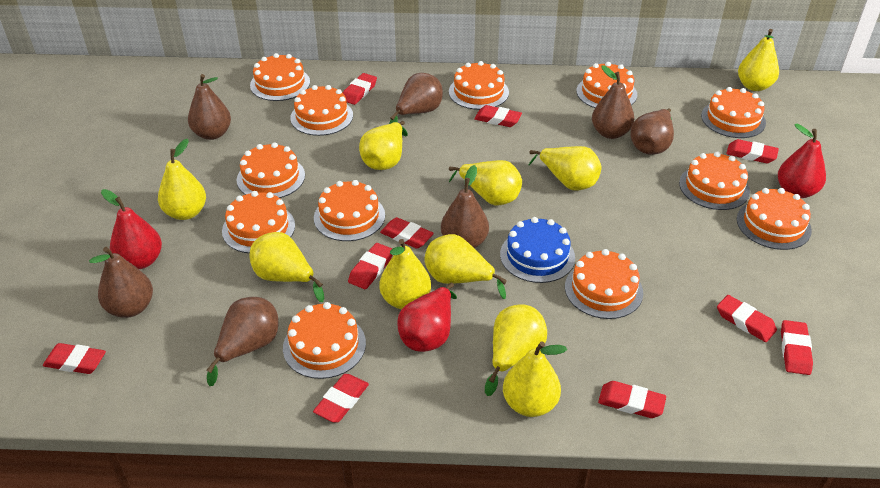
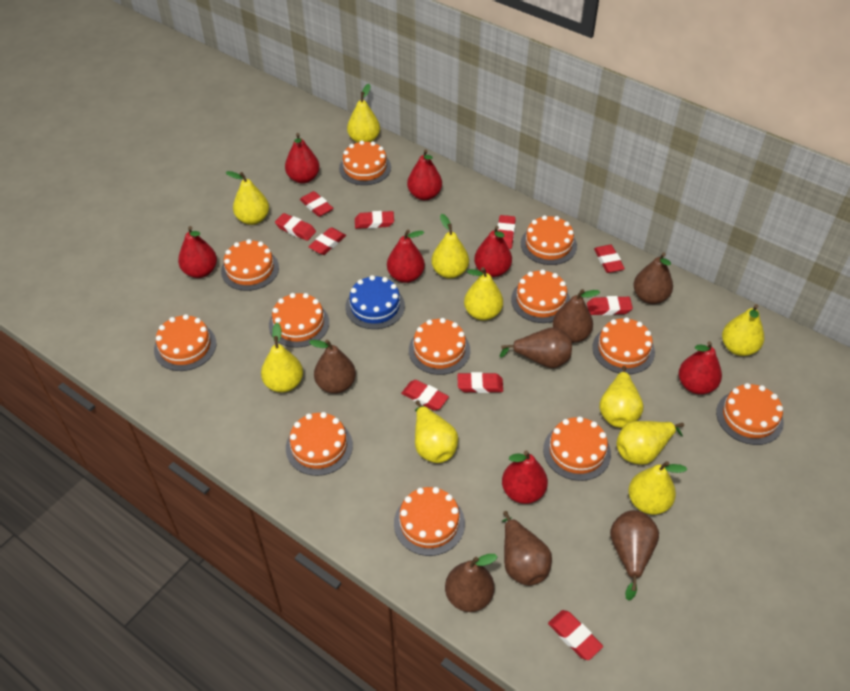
red pear: 3 -> 7

